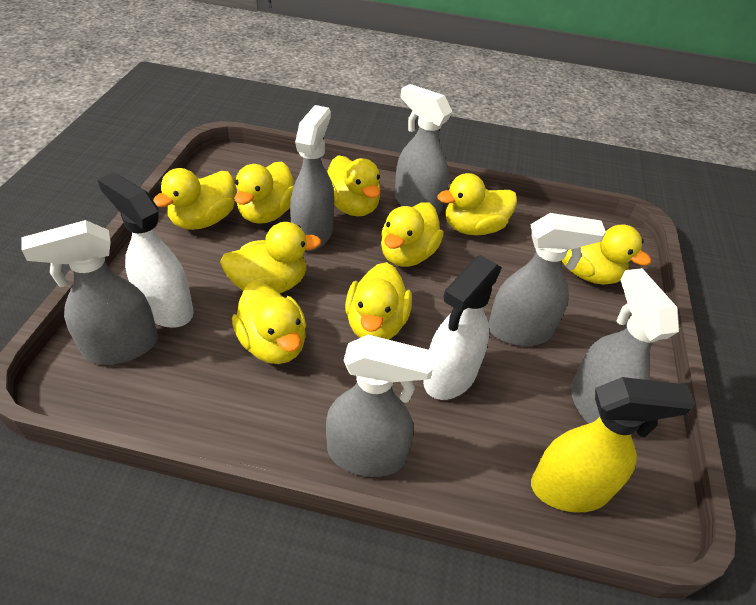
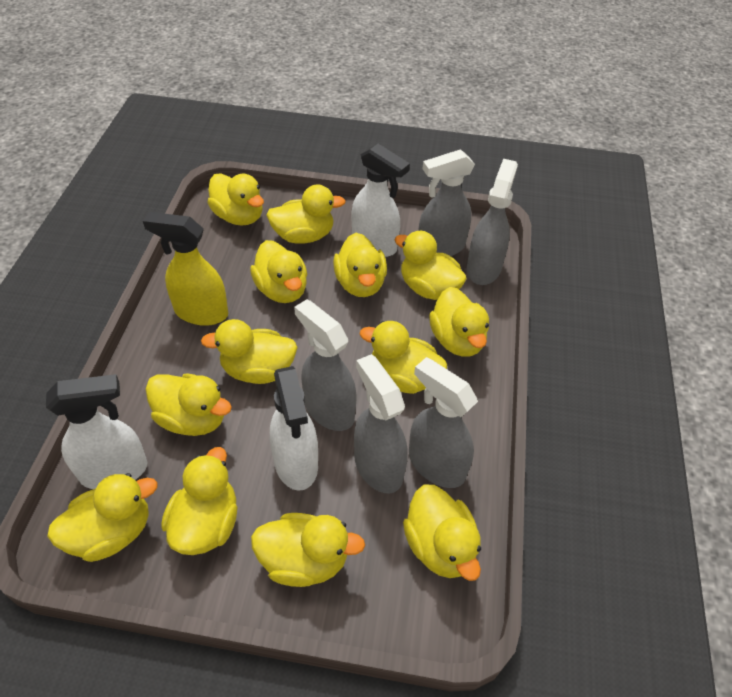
grey spray bottle: 6 -> 5
white spray bottle: 2 -> 3
yellow duck: 9 -> 13

